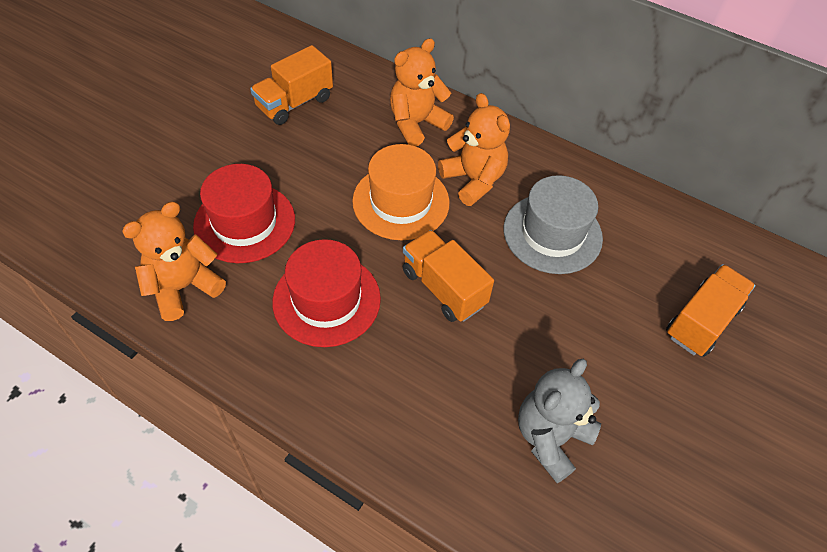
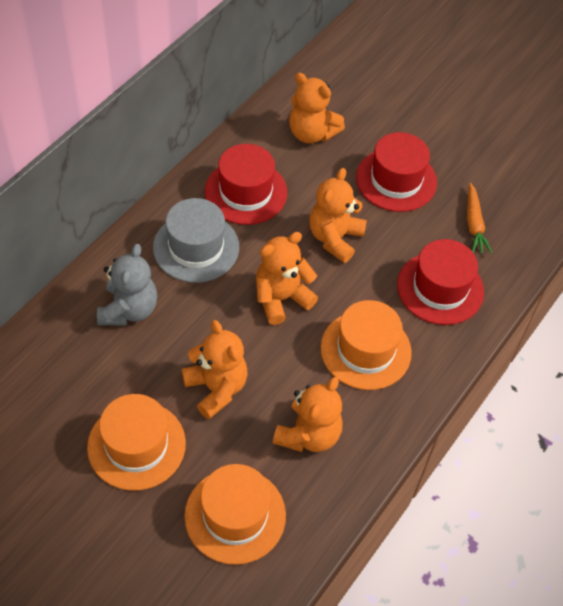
orange carrot: 0 -> 1
orange hat: 1 -> 3
orange teddy bear: 3 -> 5
orange truck: 3 -> 0
red hat: 2 -> 3

